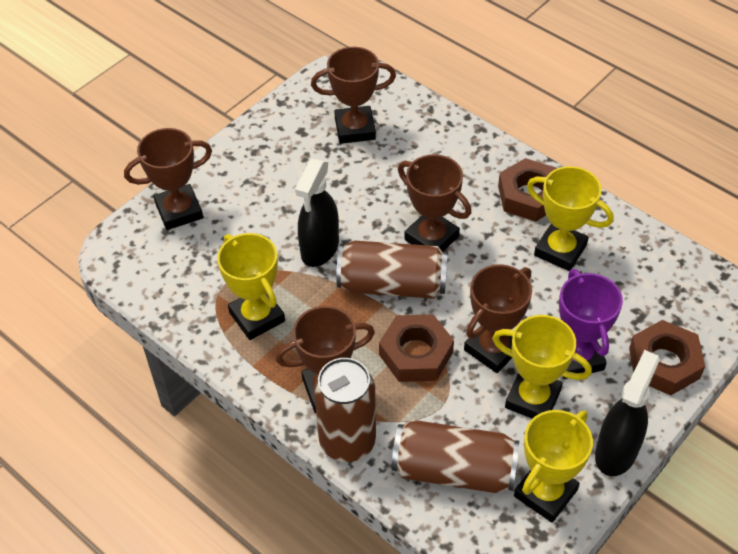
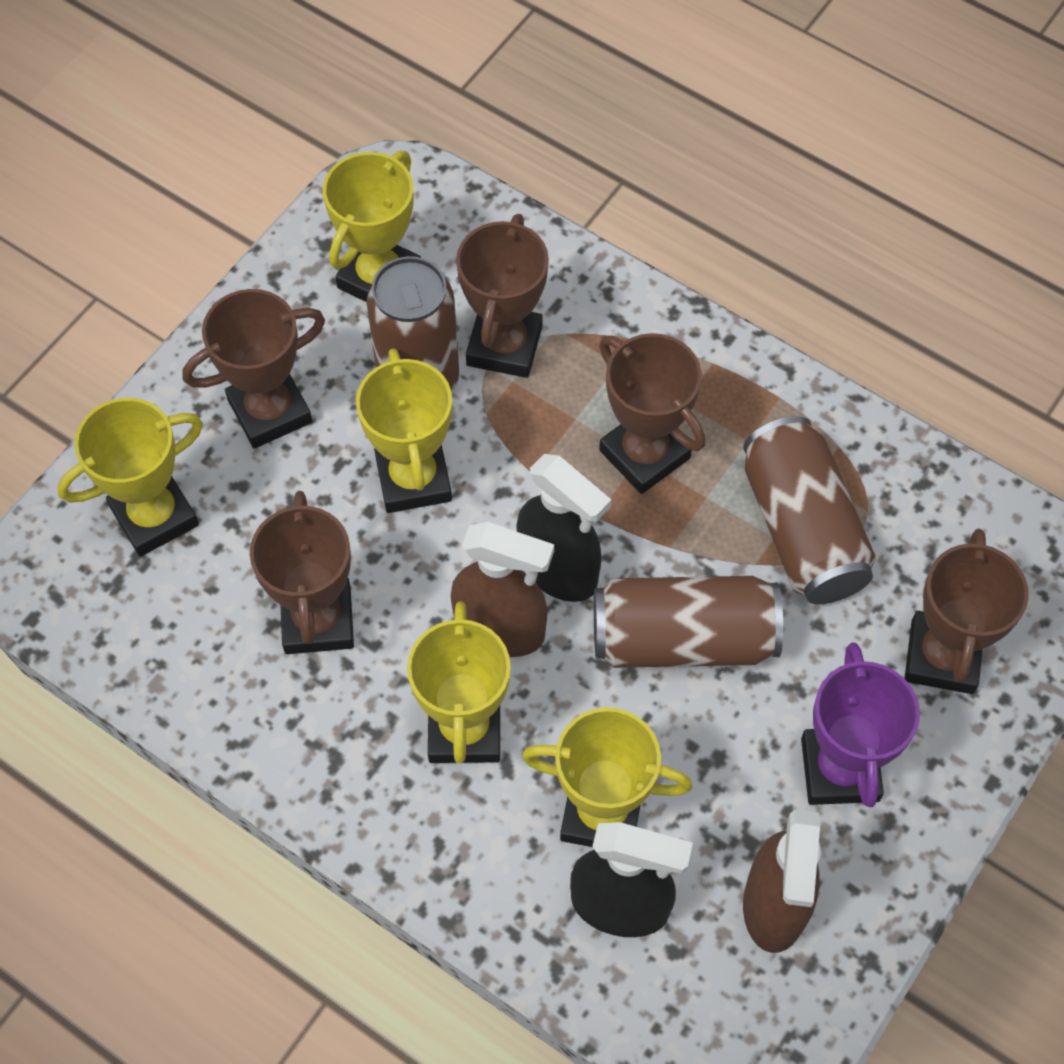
brown nut: 3 -> 0
brown spray bottle: 0 -> 2
yellow trophy: 4 -> 5

